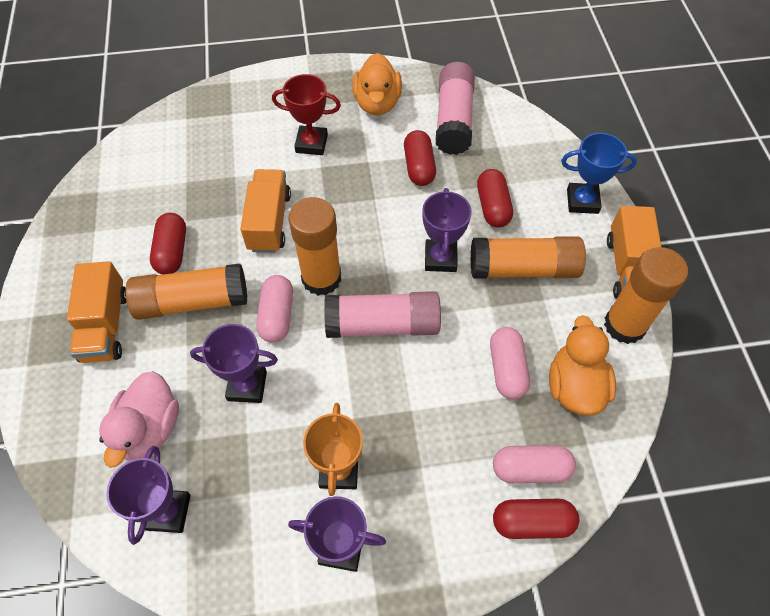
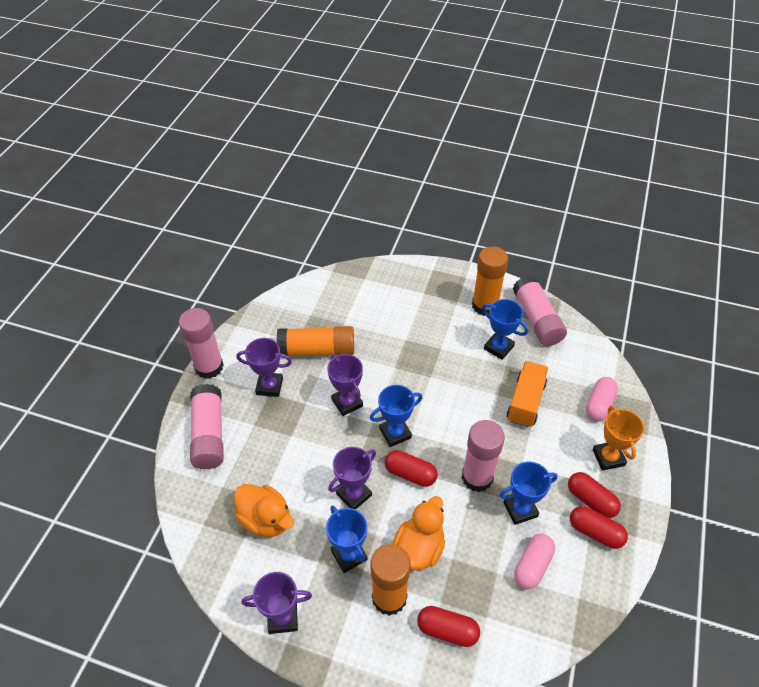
blue trophy: 1 -> 4
orange glue stick: 4 -> 3
orange truck: 3 -> 1
pink capsule: 3 -> 2
pink duck: 1 -> 0
pink glue stick: 2 -> 4
red trophy: 1 -> 0

